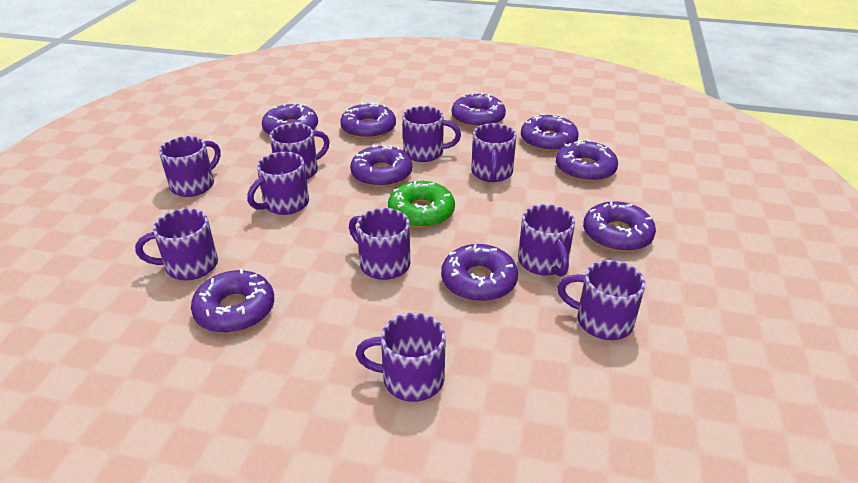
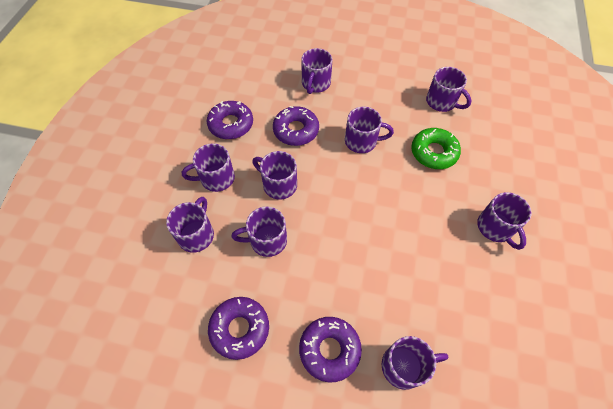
purple donut: 9 -> 4
purple mug: 10 -> 9

